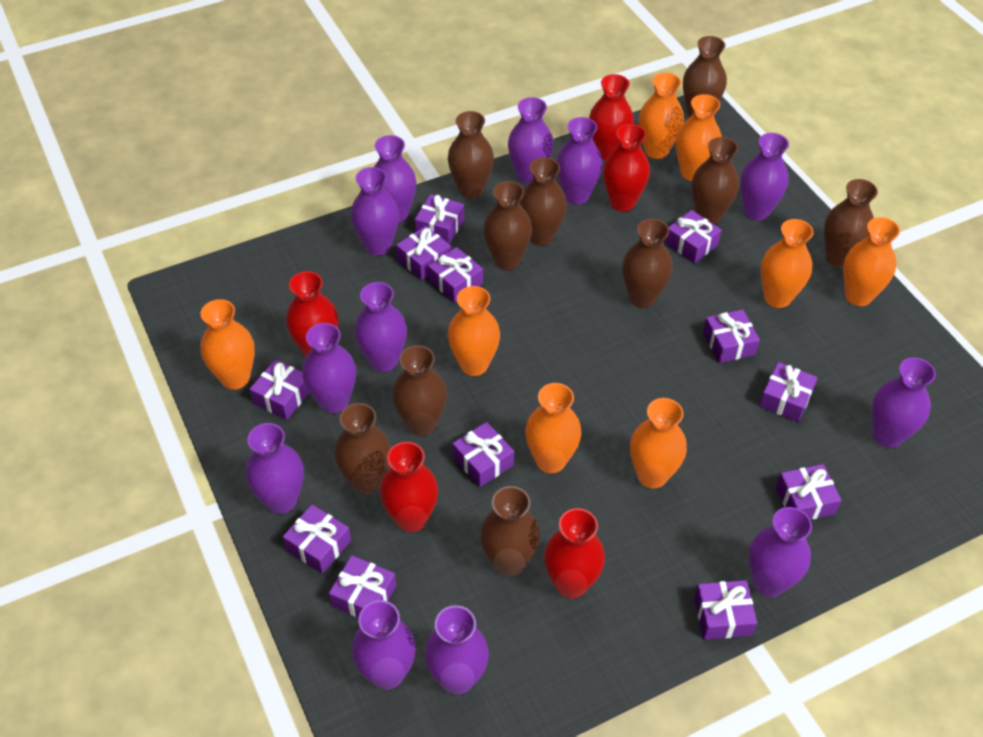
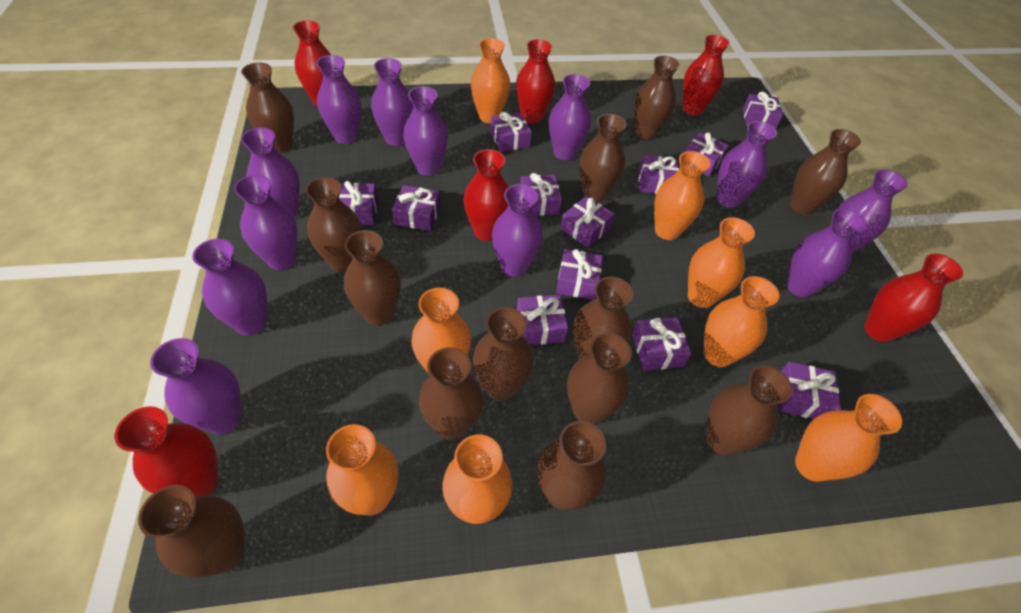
brown vase: 10 -> 13
red vase: 5 -> 6

